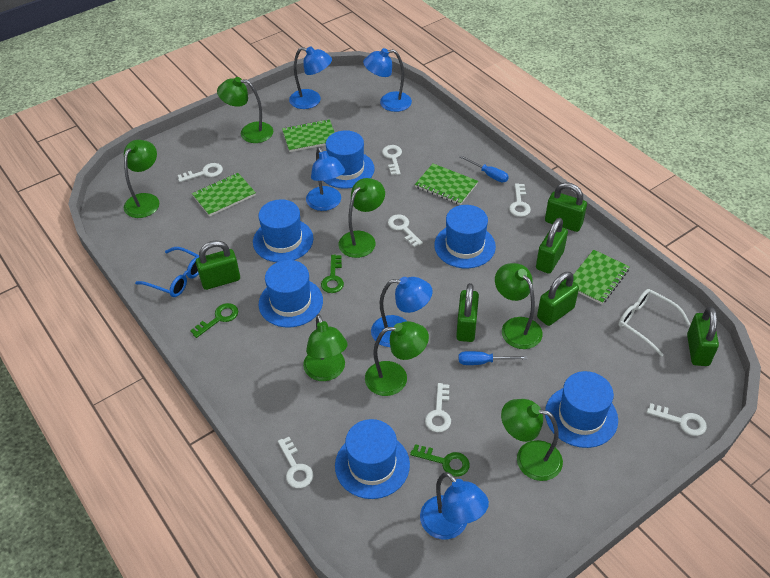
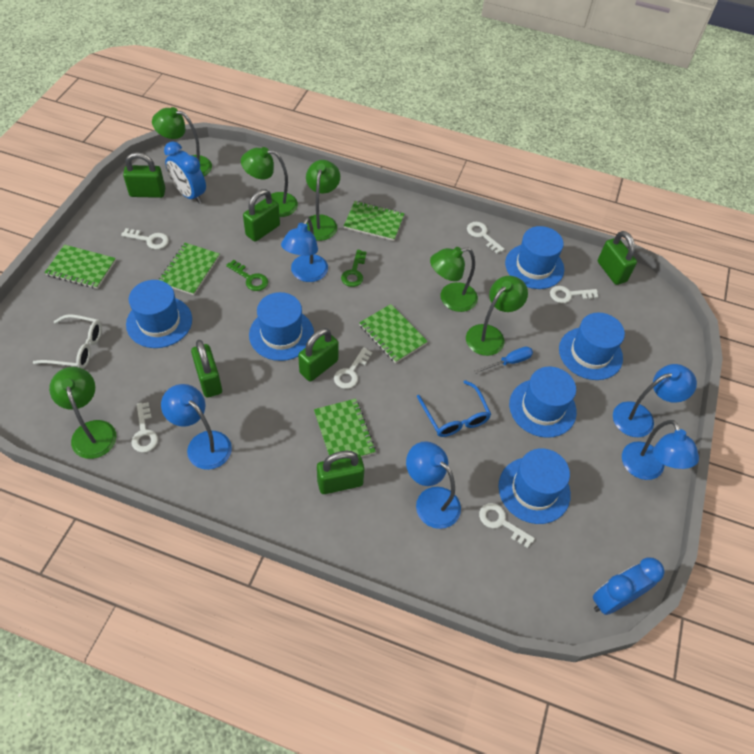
blue clock: 0 -> 2
blue screwdriver: 2 -> 1
green key: 3 -> 2
green lamp: 7 -> 6
green notebook: 4 -> 5
white key: 7 -> 6

